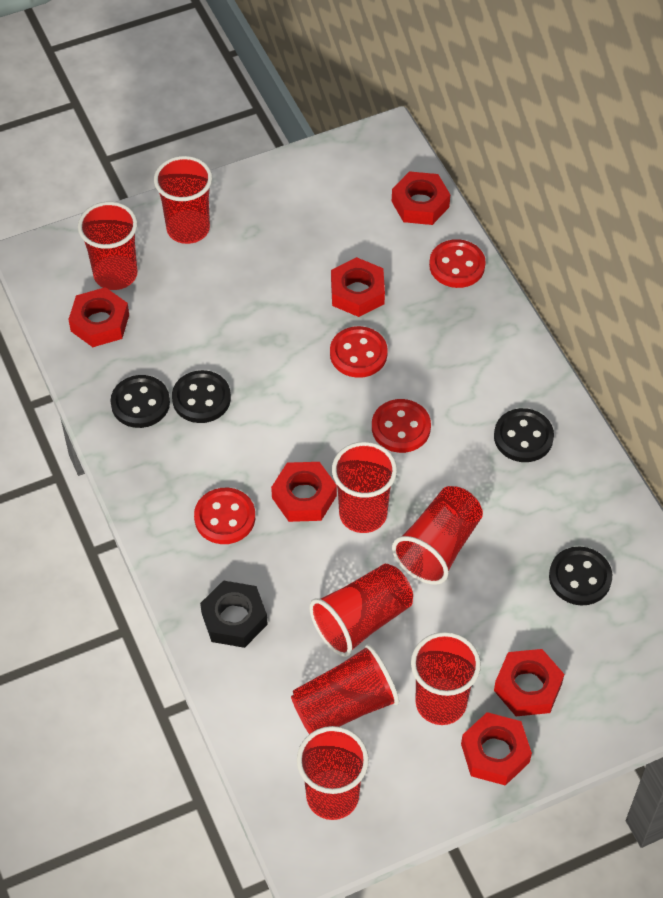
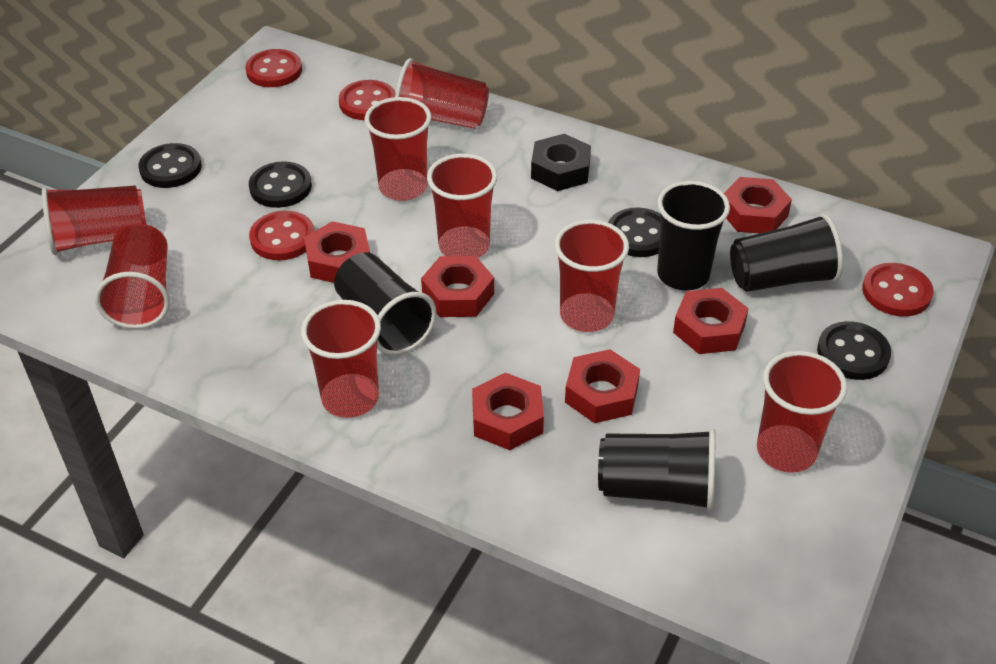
black cup: 0 -> 4

